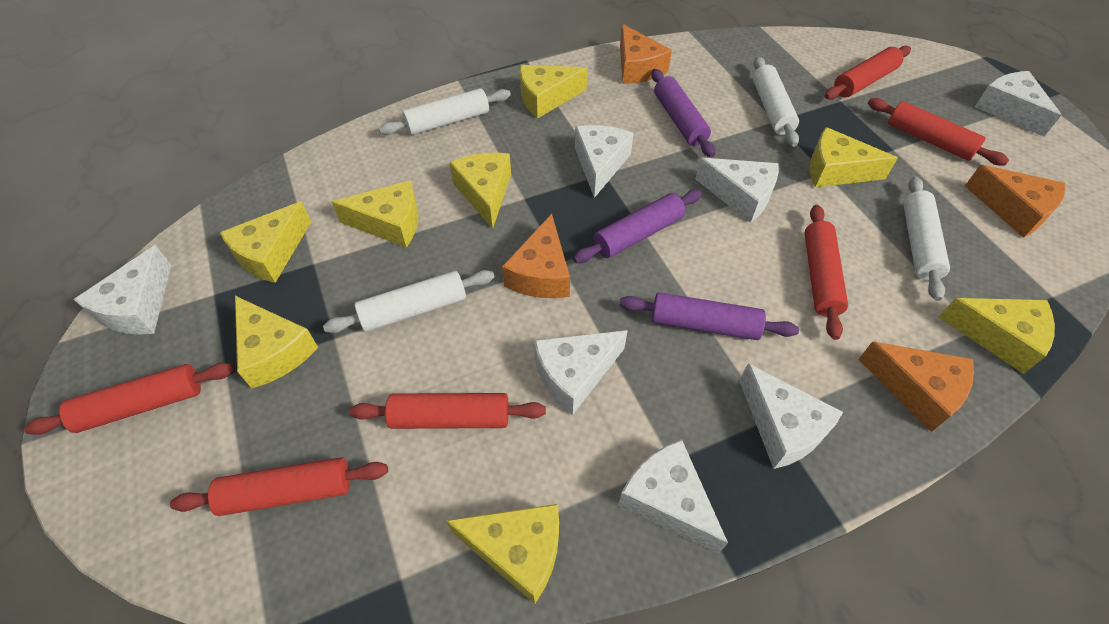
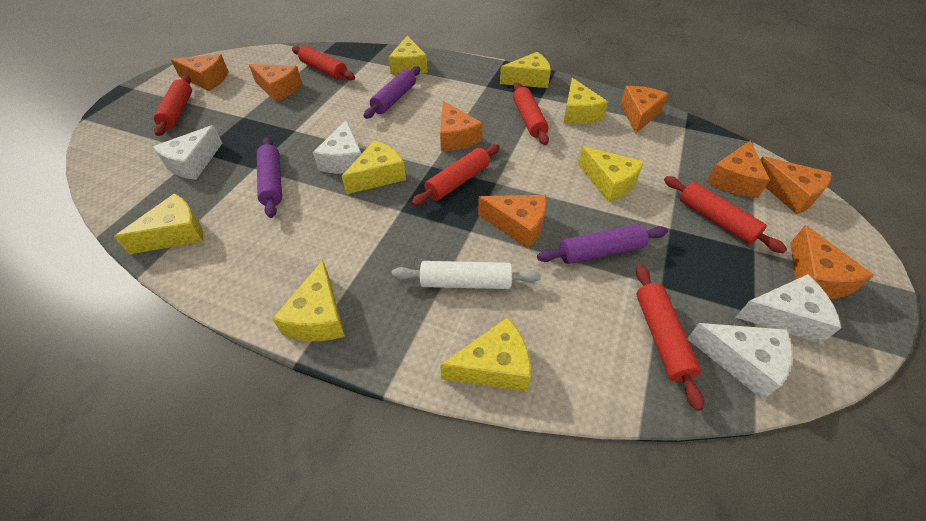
orange cheese: 4 -> 8
white cheese: 7 -> 4
white rolling pin: 4 -> 1

